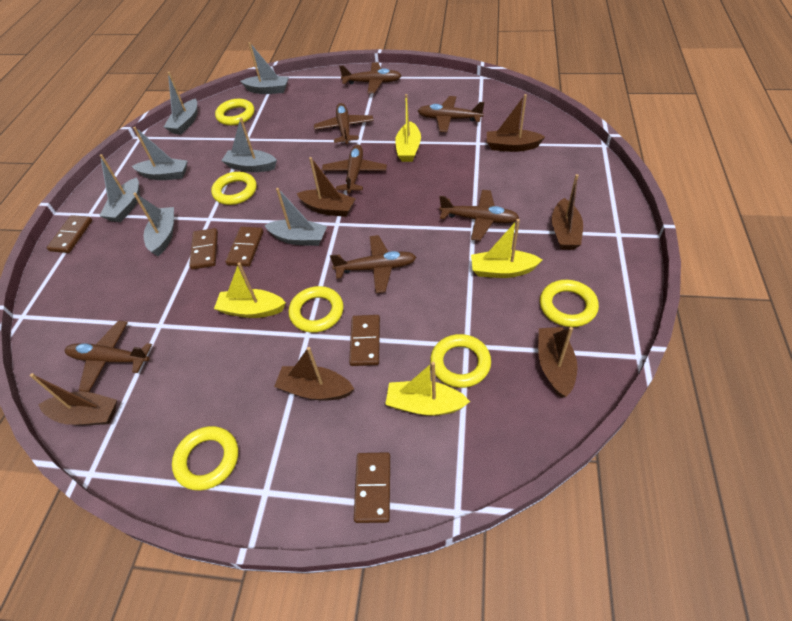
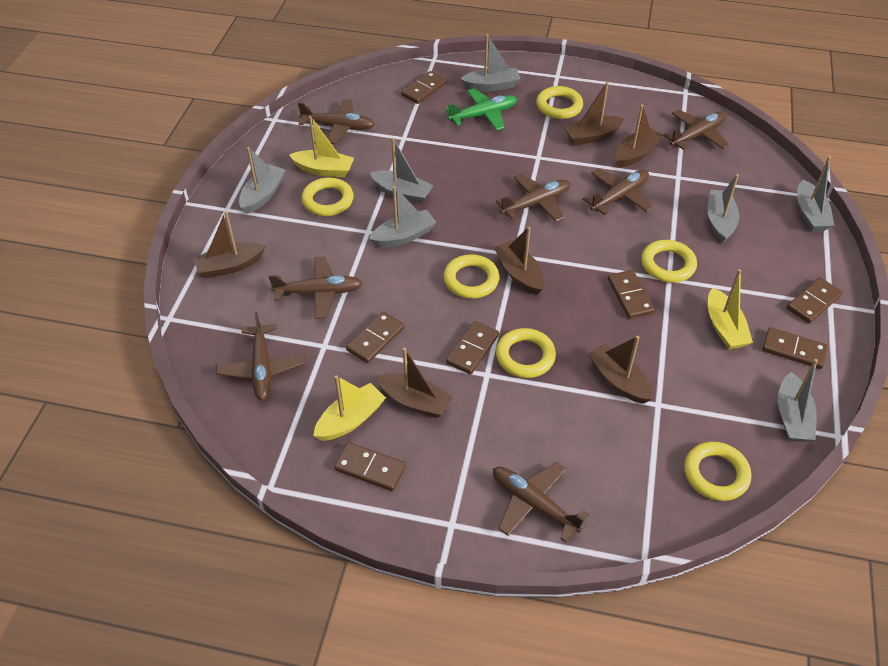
brown domino: 5 -> 7
green plane: 0 -> 1
yellow boat: 4 -> 3

